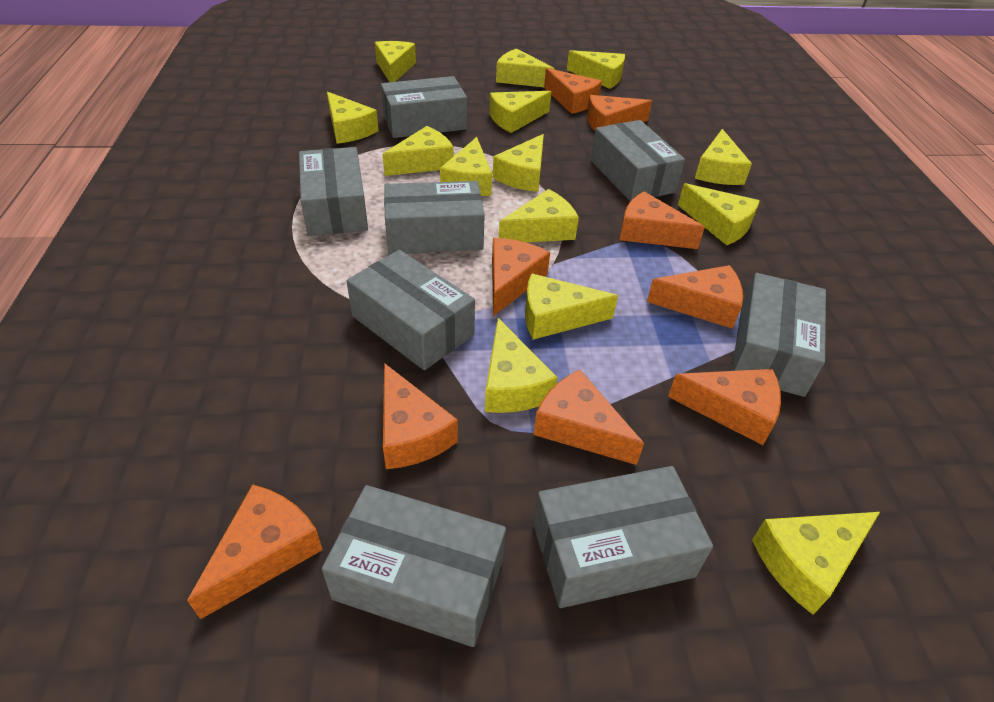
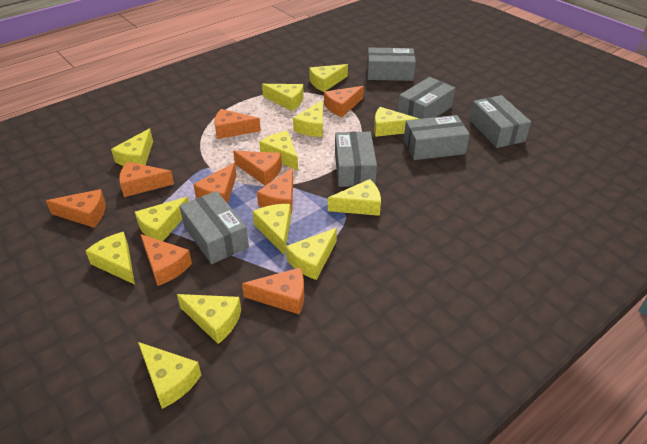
grey box: 8 -> 6
yellow cheese: 14 -> 13

